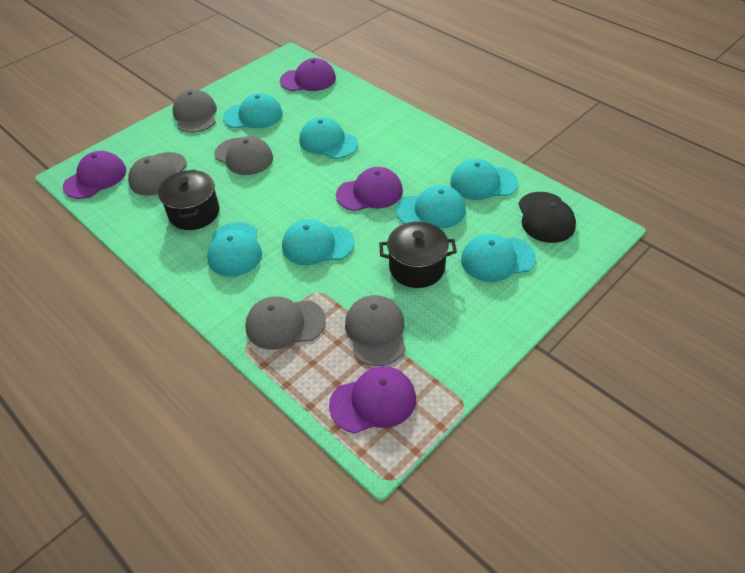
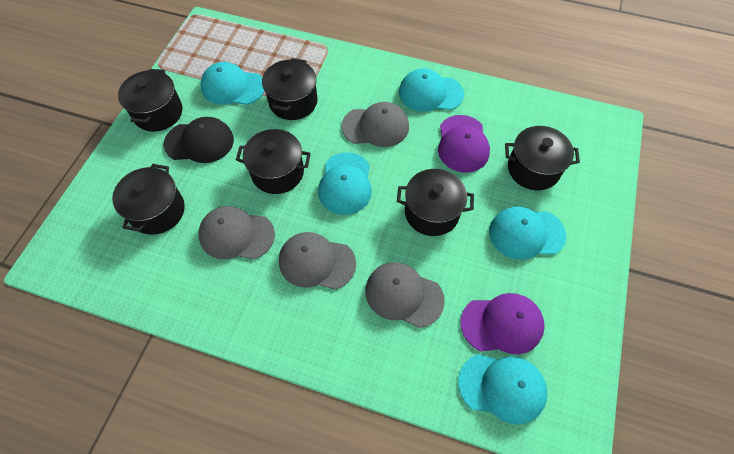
black pot: 2 -> 6
grey cap: 5 -> 4
purple cap: 4 -> 2
turquoise cap: 7 -> 5

